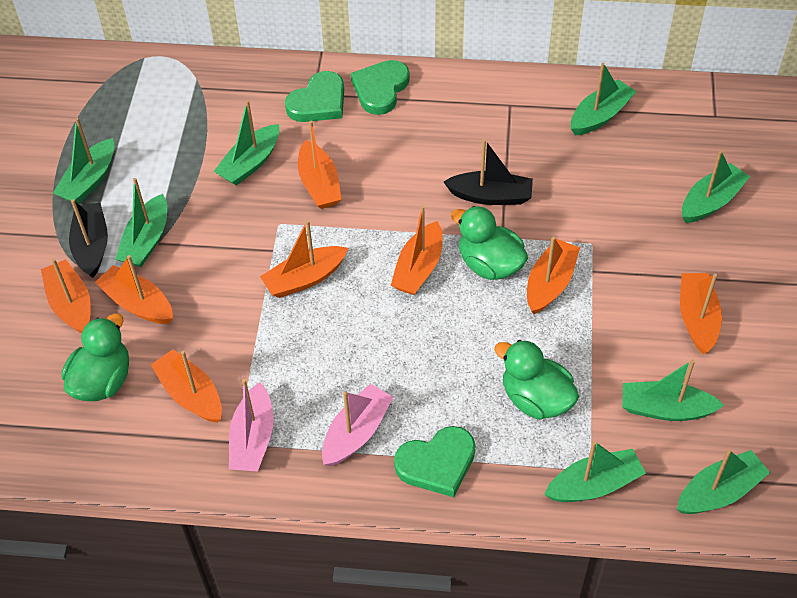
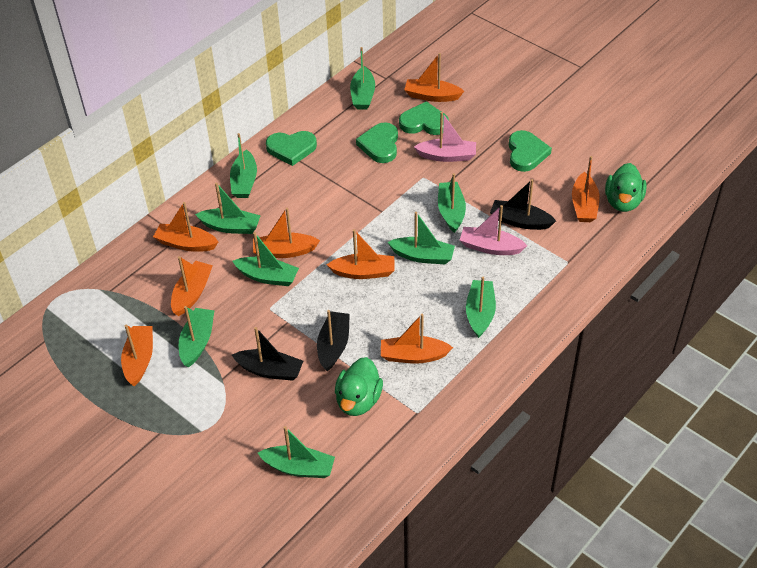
black boat: 2 -> 3
green boat: 8 -> 9
green duck: 3 -> 2
green heart: 3 -> 4

